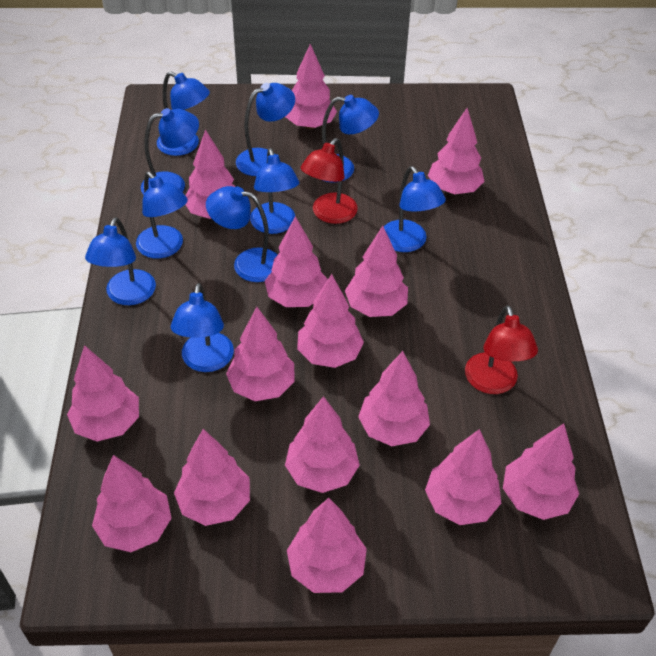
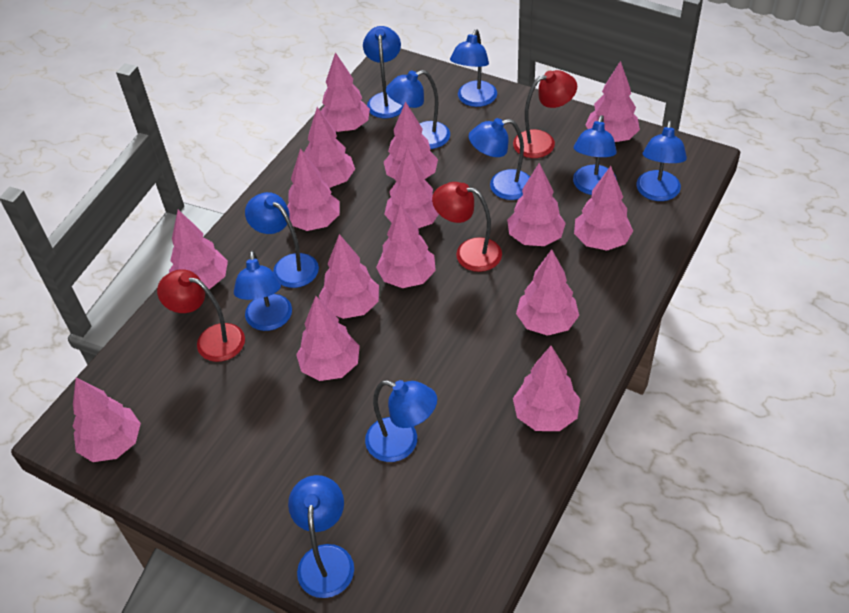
red lamp: 2 -> 3

